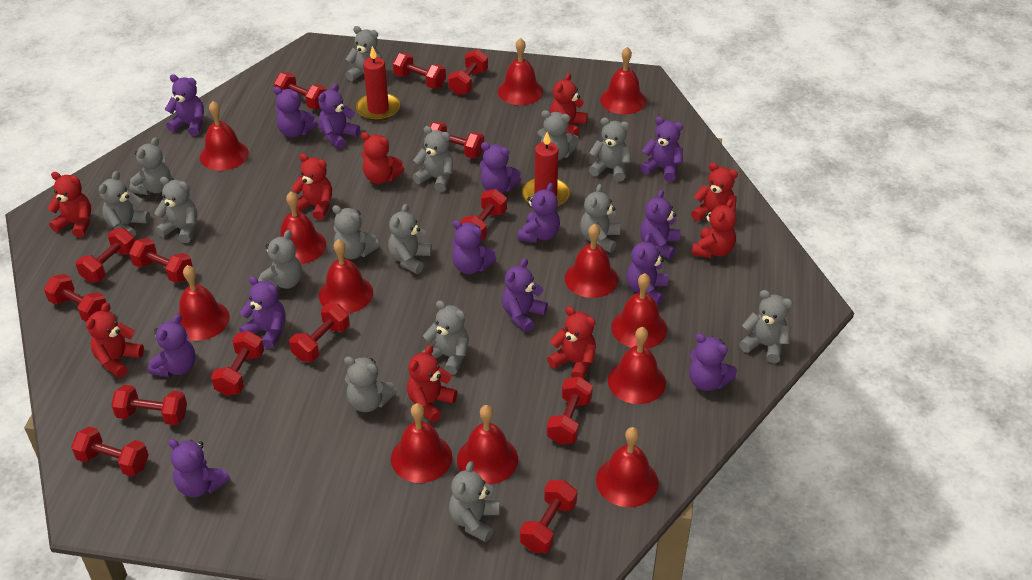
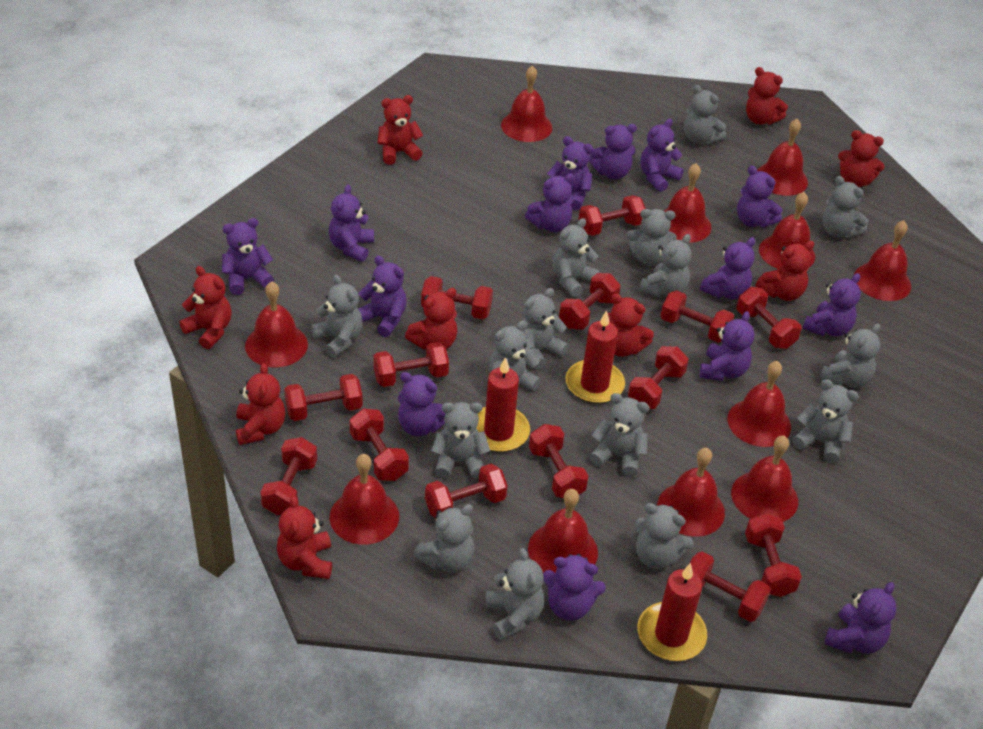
red bell: 12 -> 11
red candle: 2 -> 3

